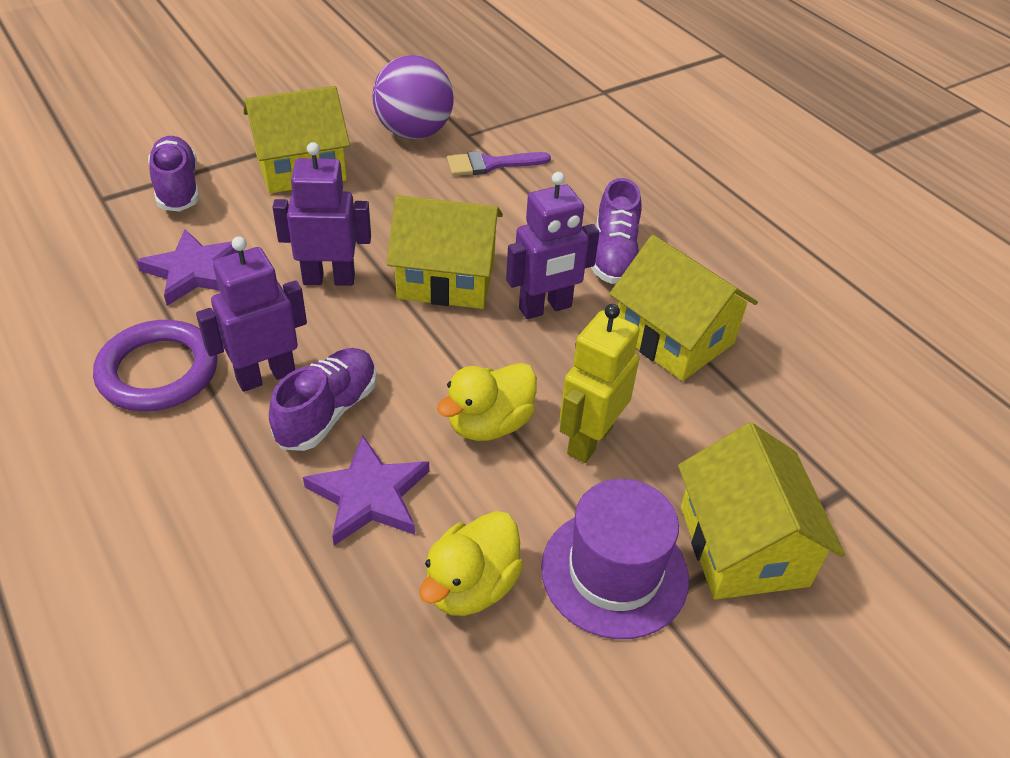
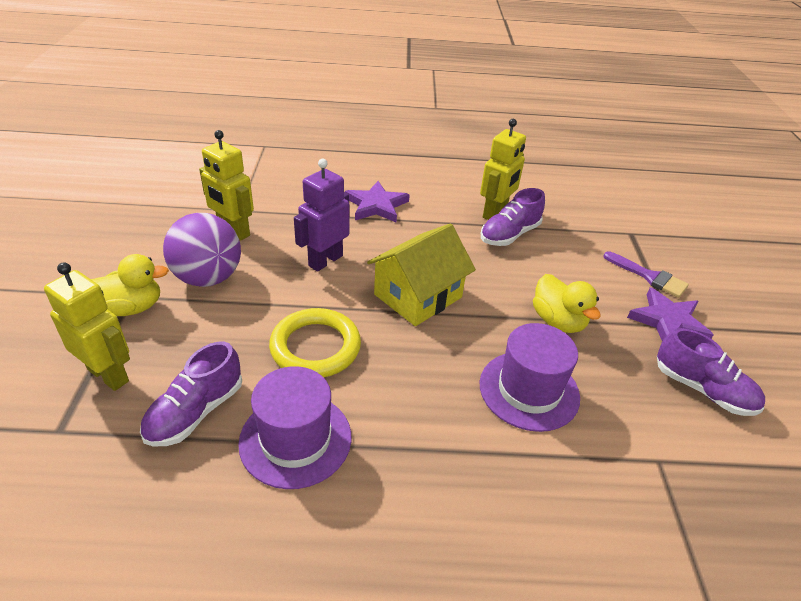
purple hat: 1 -> 2
purple ring: 1 -> 0
purple robot: 3 -> 1
yellow house: 4 -> 1
yellow ring: 0 -> 1
yellow robot: 1 -> 3

